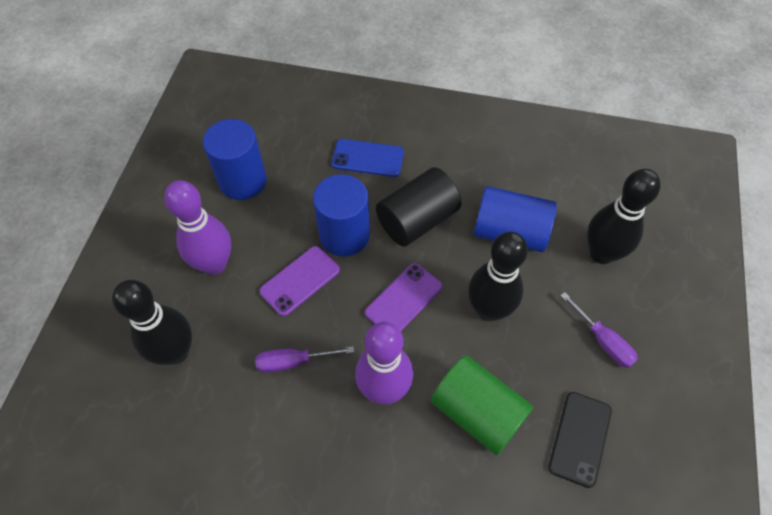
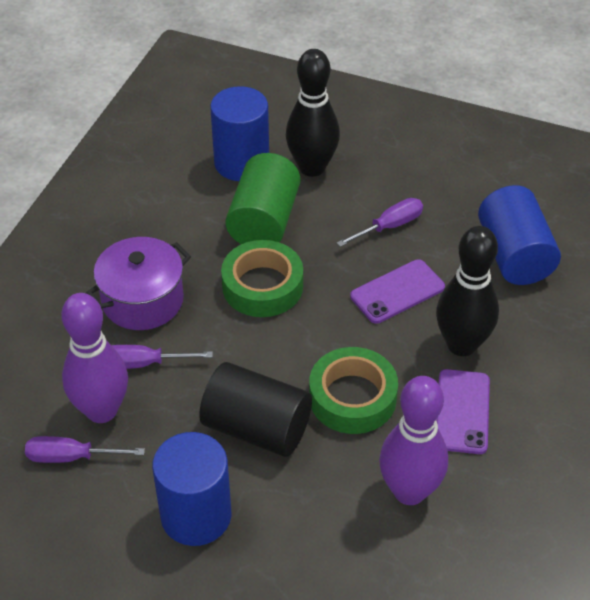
black bowling pin: 3 -> 2
black phone: 1 -> 0
blue phone: 1 -> 0
green tape: 0 -> 2
purple pot: 0 -> 1
purple screwdriver: 2 -> 3

